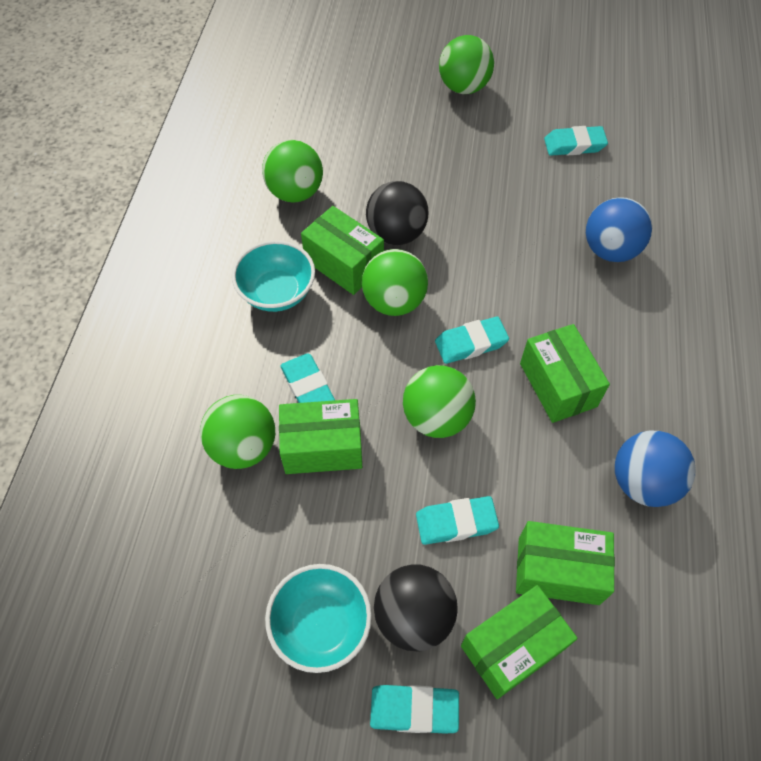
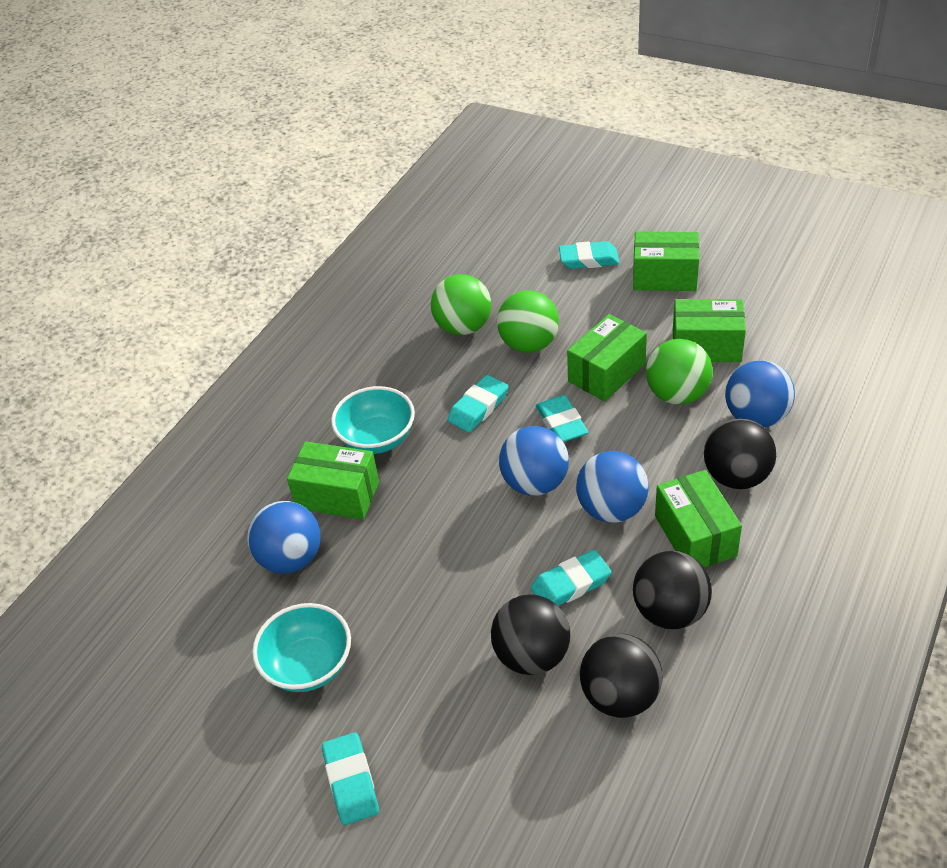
black ball: 2 -> 4
blue ball: 2 -> 4
green ball: 5 -> 3

